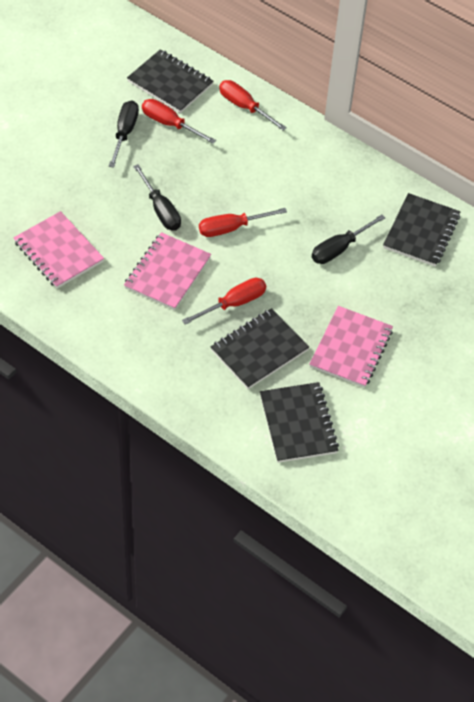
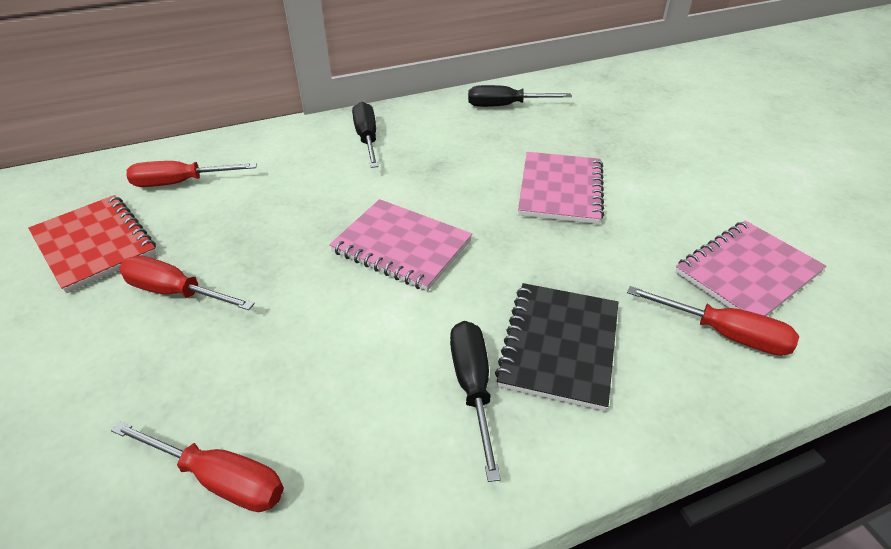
black notebook: 4 -> 1
red notebook: 0 -> 1

